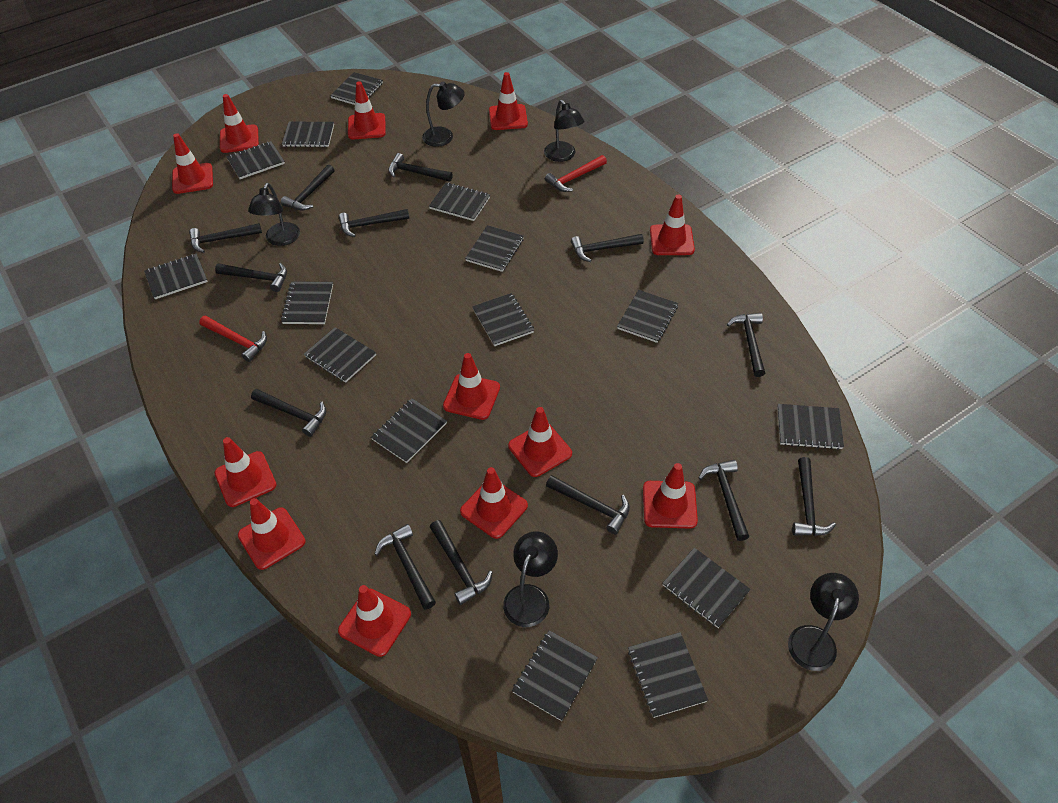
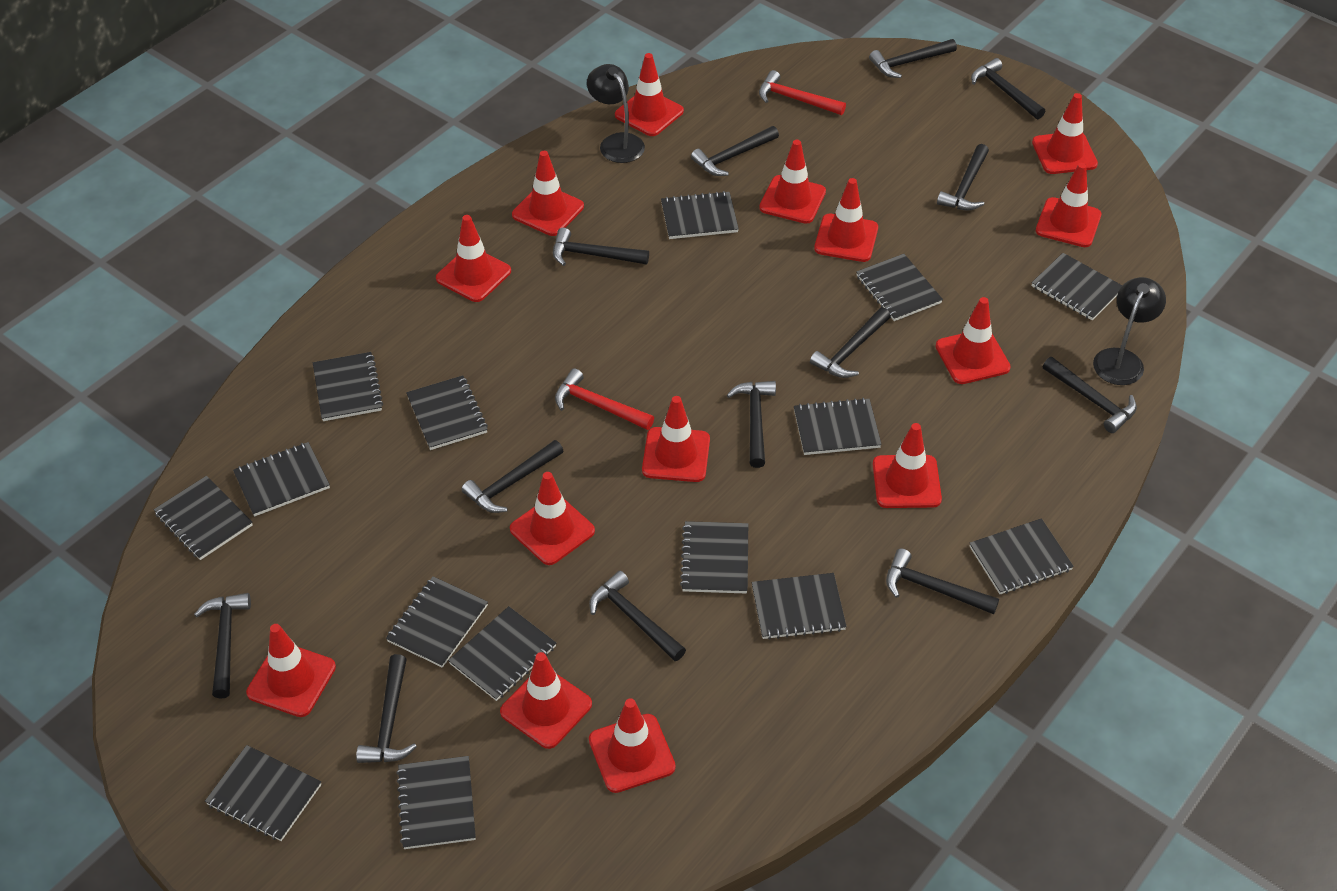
black lamp: 5 -> 2
red traffic cone: 12 -> 14

